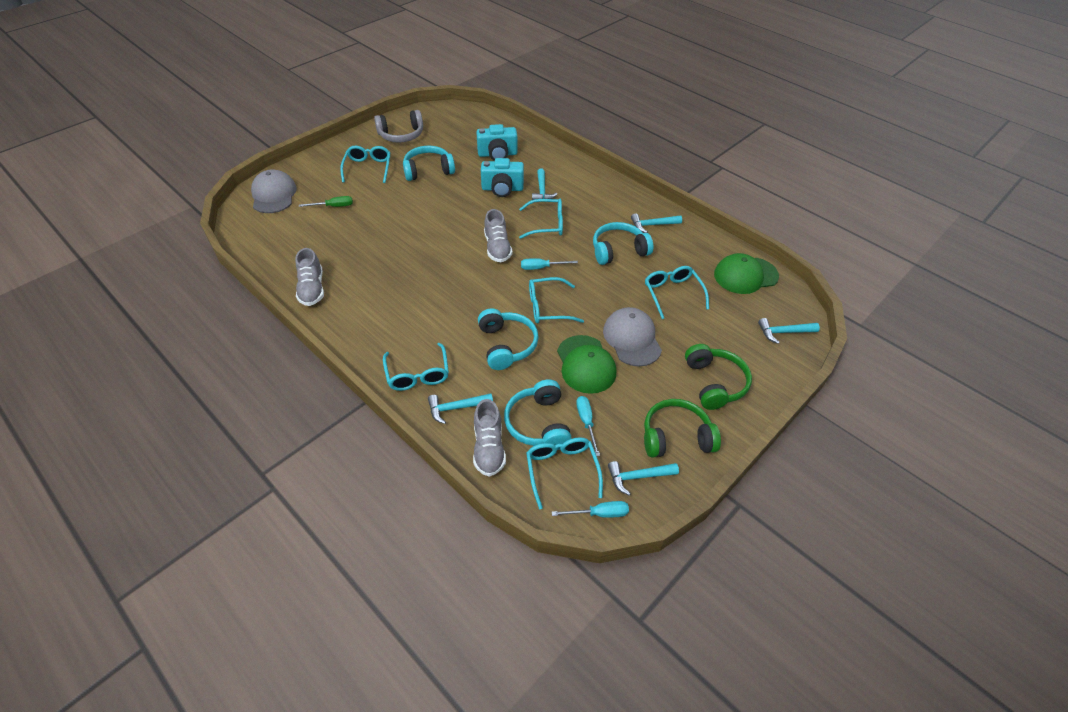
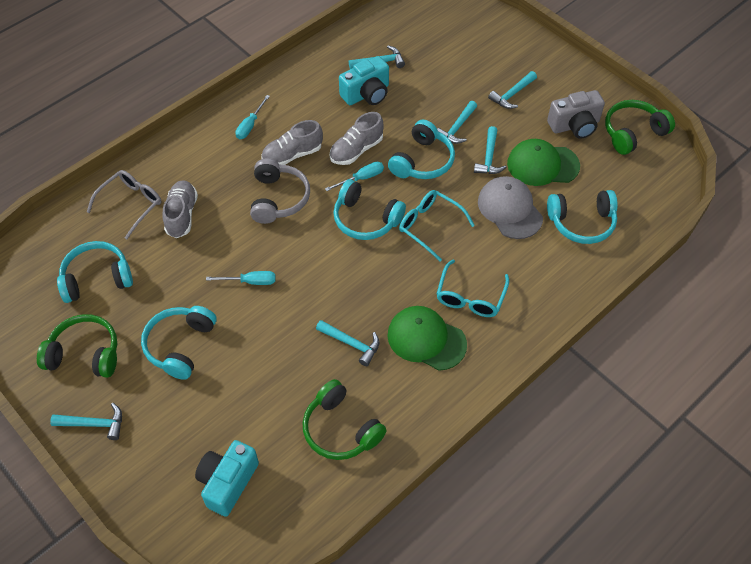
green headphones: 2 -> 3
green screwdriver: 1 -> 0
grey camera: 0 -> 1
grey cap: 2 -> 1
grey glasses: 0 -> 1
turquoise glasses: 6 -> 2
turquoise hammer: 5 -> 6
turquoise headphones: 4 -> 5

